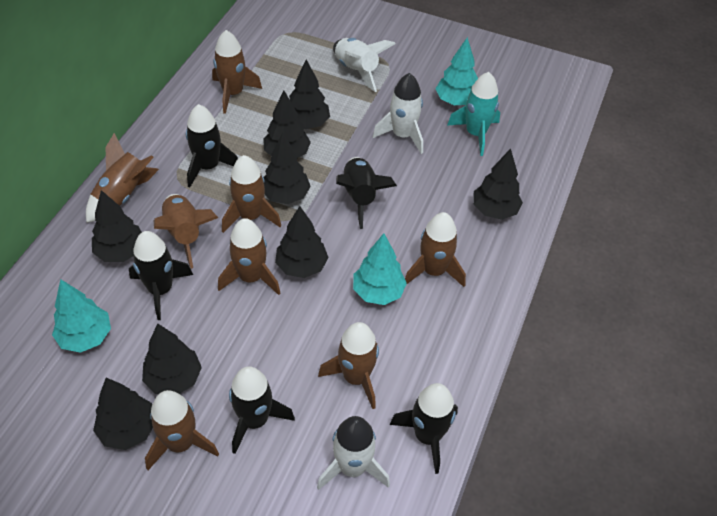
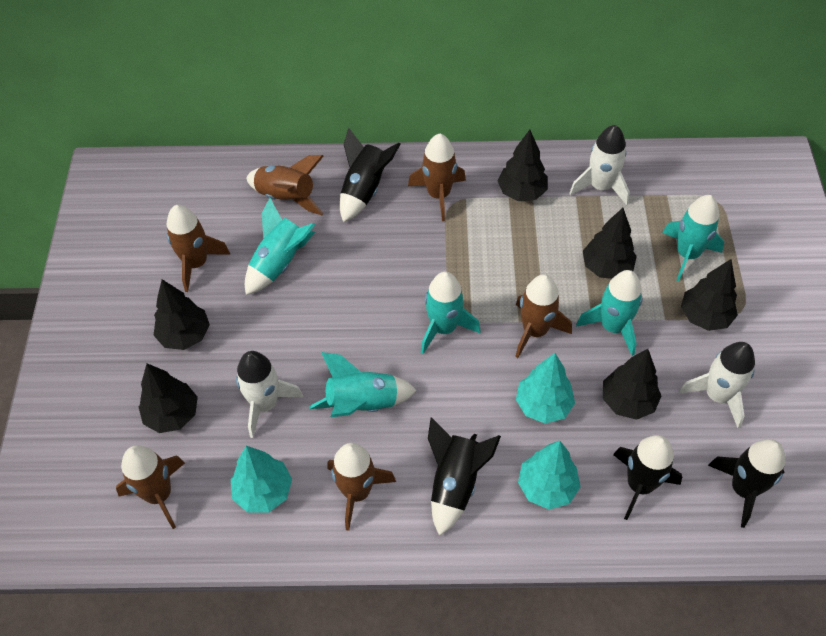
black rocket: 5 -> 4
black tree: 8 -> 6
brown rocket: 8 -> 6
turquoise rocket: 1 -> 5

